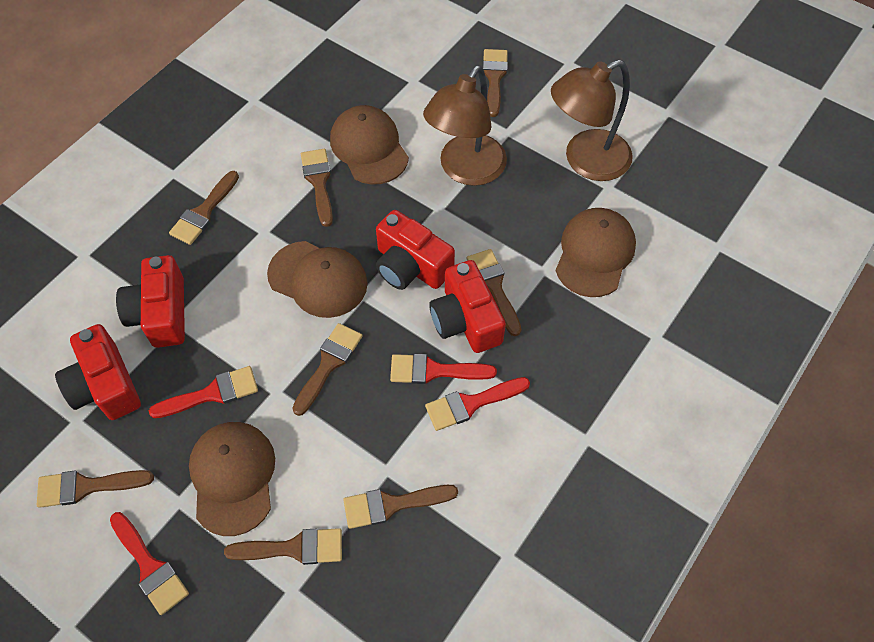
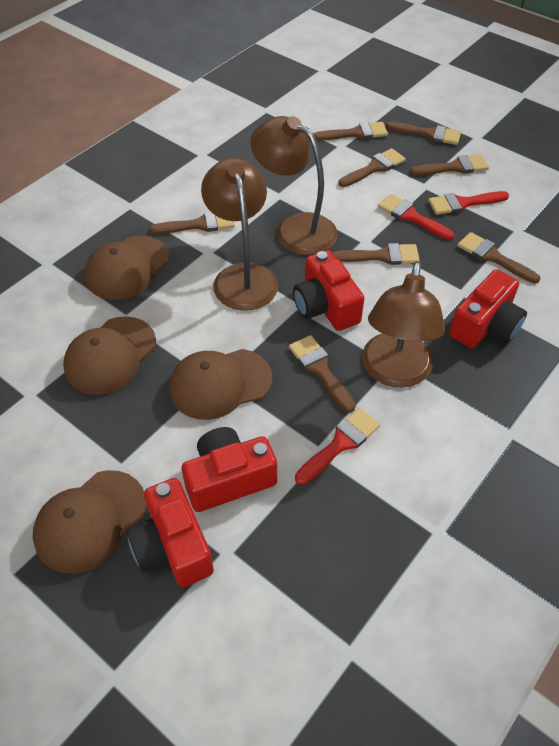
brown lamp: 2 -> 3
red brush: 4 -> 3

